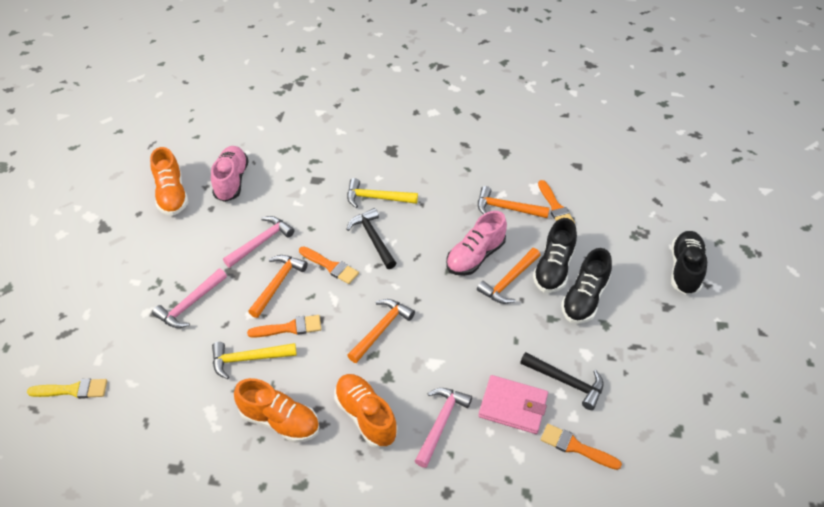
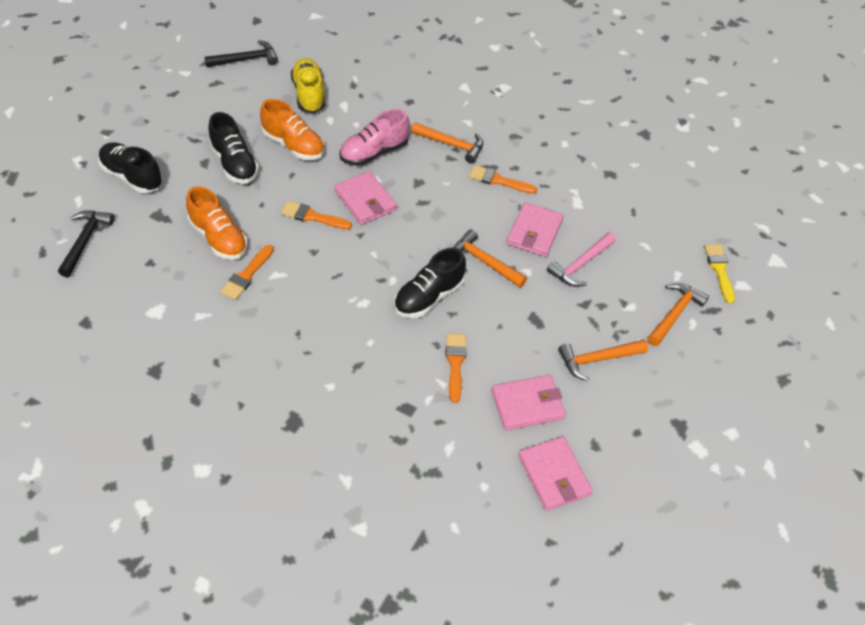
orange shoe: 3 -> 2
pink hammer: 3 -> 1
pink shoe: 2 -> 1
pink wallet: 1 -> 4
yellow hammer: 2 -> 0
yellow shoe: 0 -> 1

